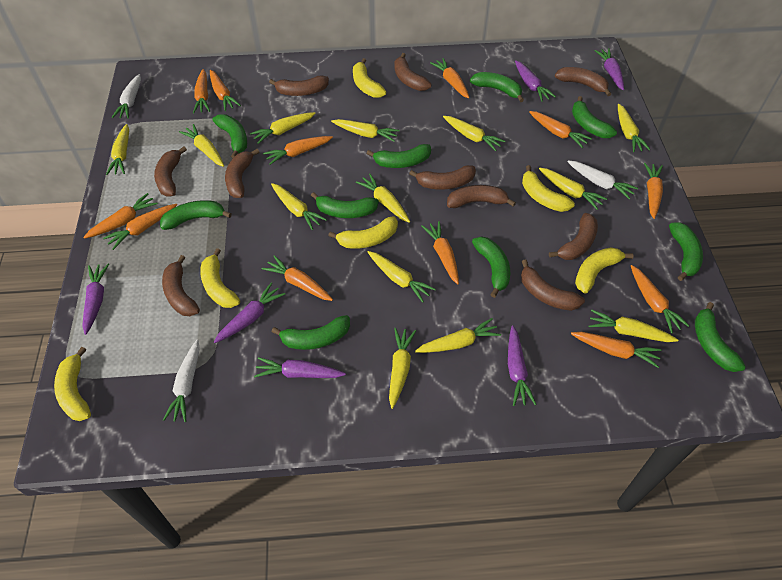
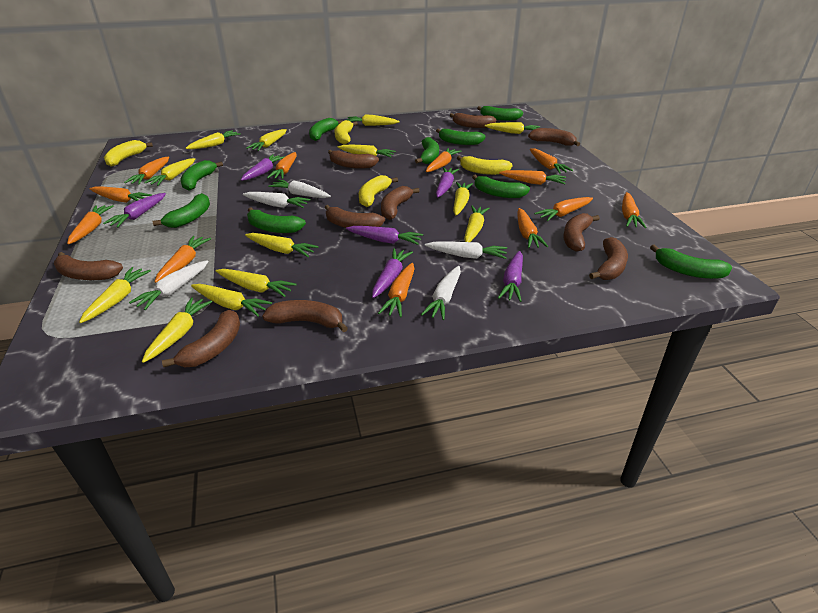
green banana: 10 -> 9
white carrot: 3 -> 5
yellow banana: 6 -> 4

